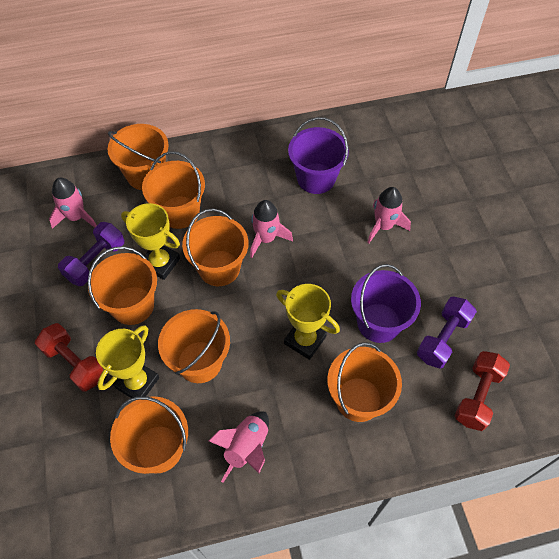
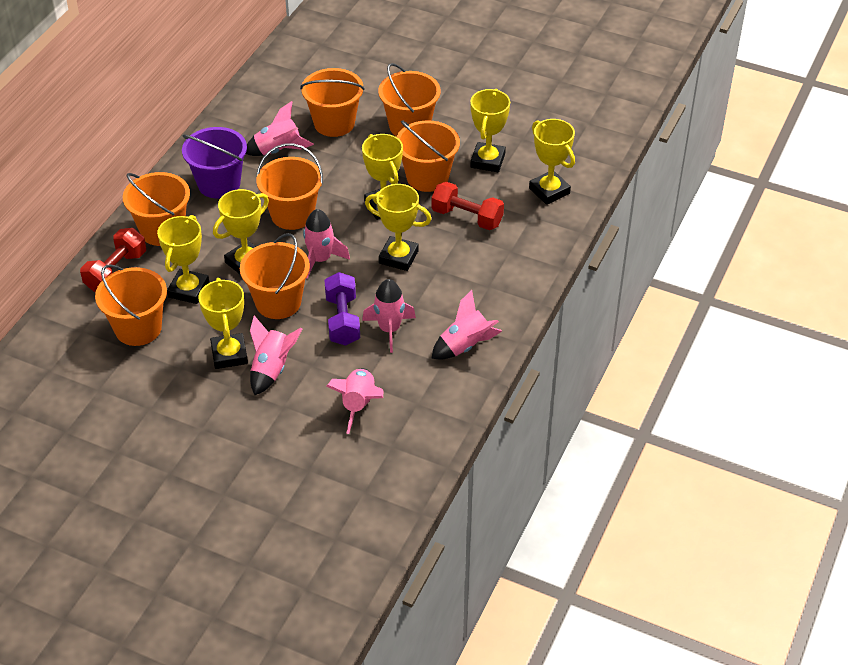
pink rocket: 4 -> 6
purple bucket: 2 -> 1
purple dumbbell: 2 -> 1
yellow trophy: 3 -> 7

